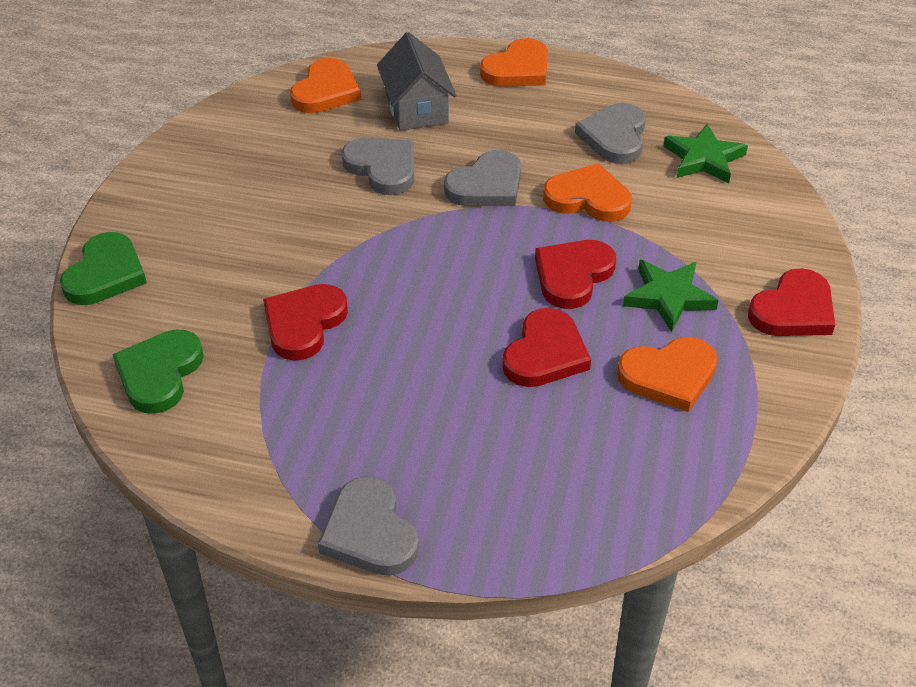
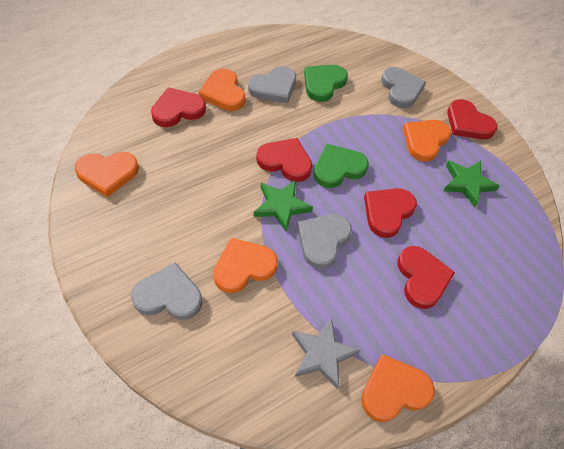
grey house: 1 -> 0
grey star: 0 -> 1
orange heart: 4 -> 5
red heart: 4 -> 5

